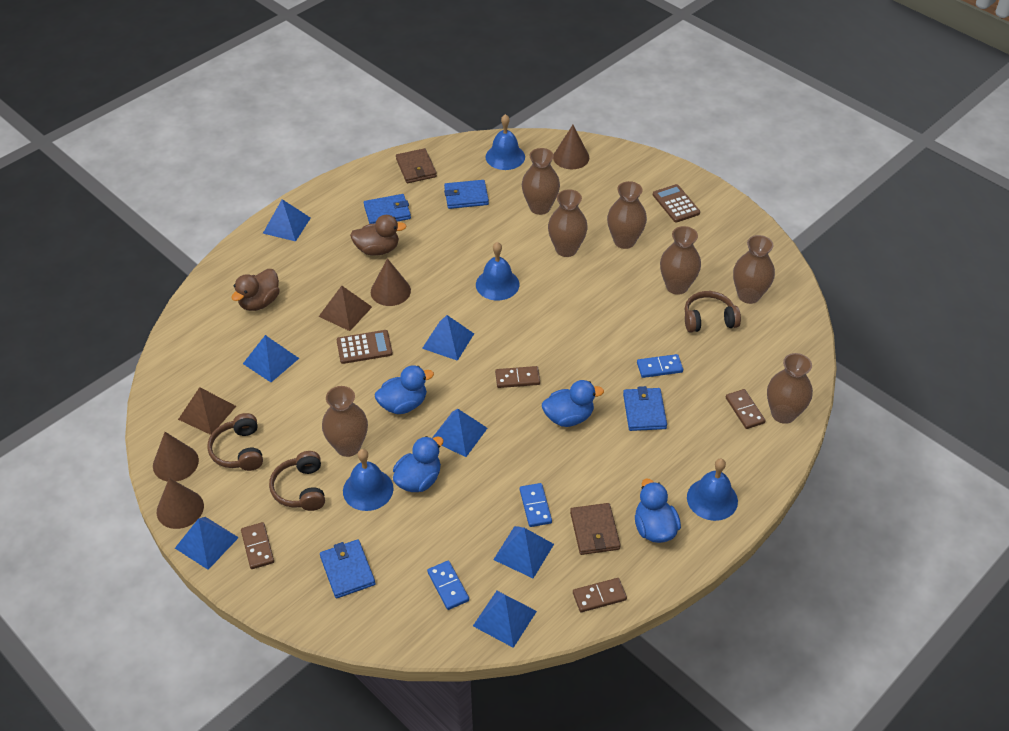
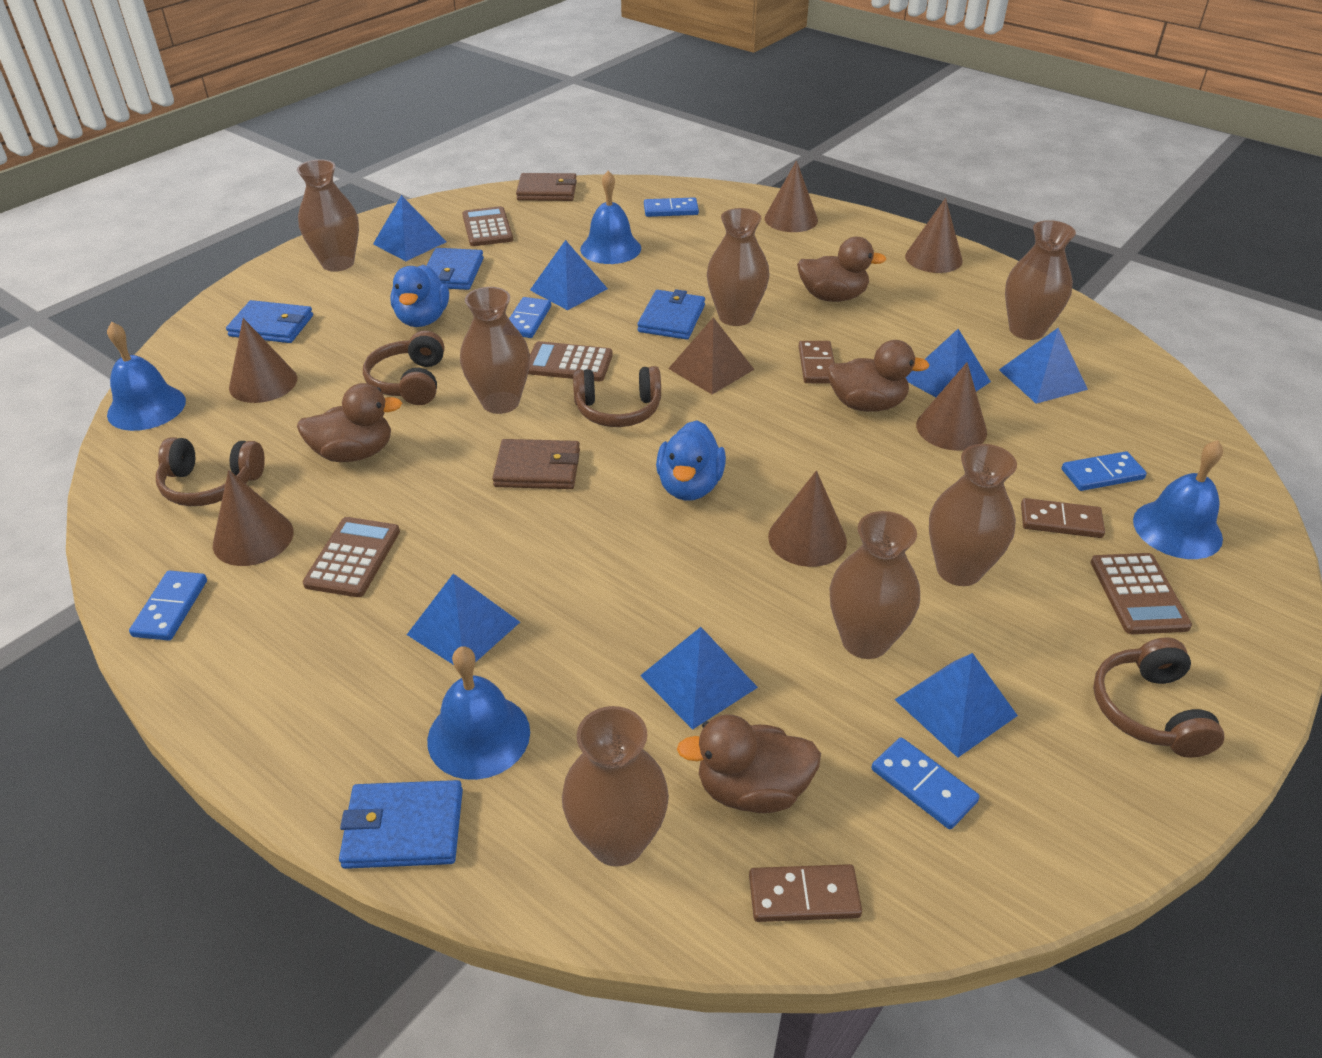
blue domino: 3 -> 5
blue duck: 4 -> 2
brown calculator: 2 -> 4
brown cone: 4 -> 6
brown domino: 4 -> 3
brown duck: 2 -> 4
brown headphones: 3 -> 4
brown pyramid: 2 -> 1

